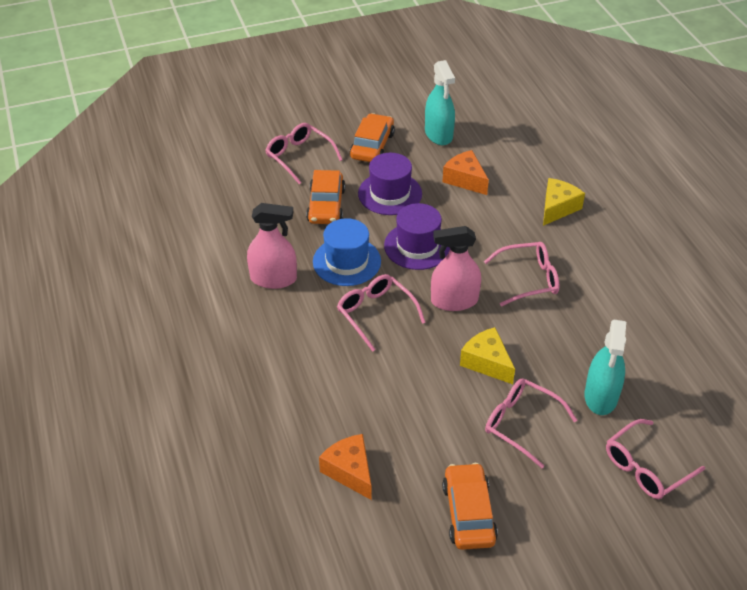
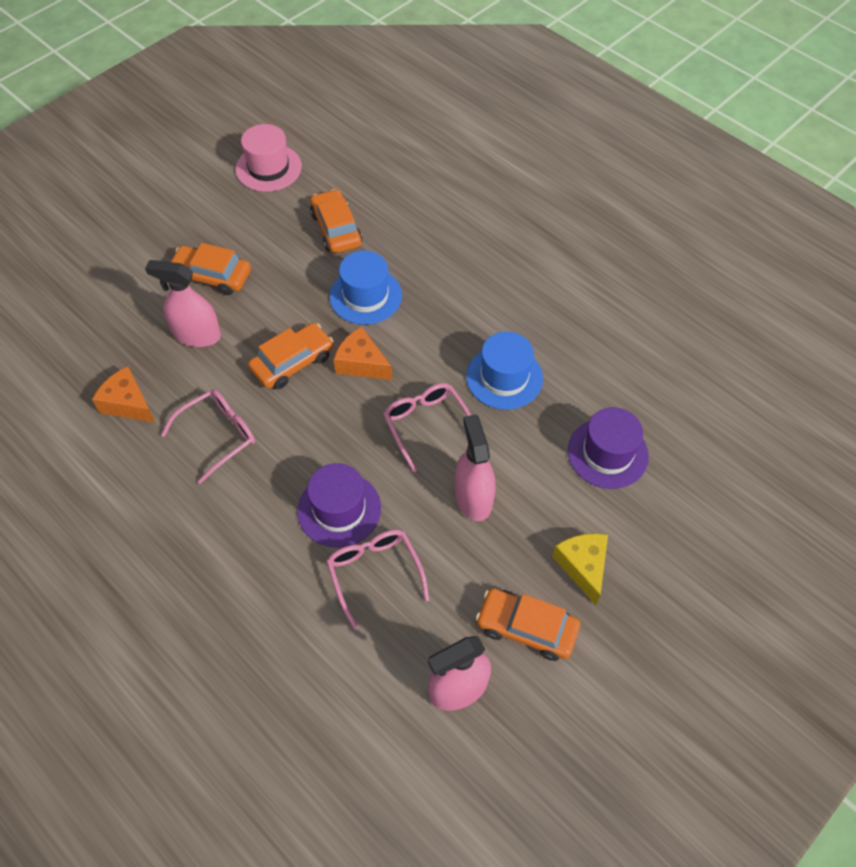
blue hat: 1 -> 2
orange car: 3 -> 4
pink glasses: 5 -> 3
pink hat: 0 -> 1
pink spray bottle: 2 -> 3
turquoise spray bottle: 2 -> 0
yellow cheese: 2 -> 1

